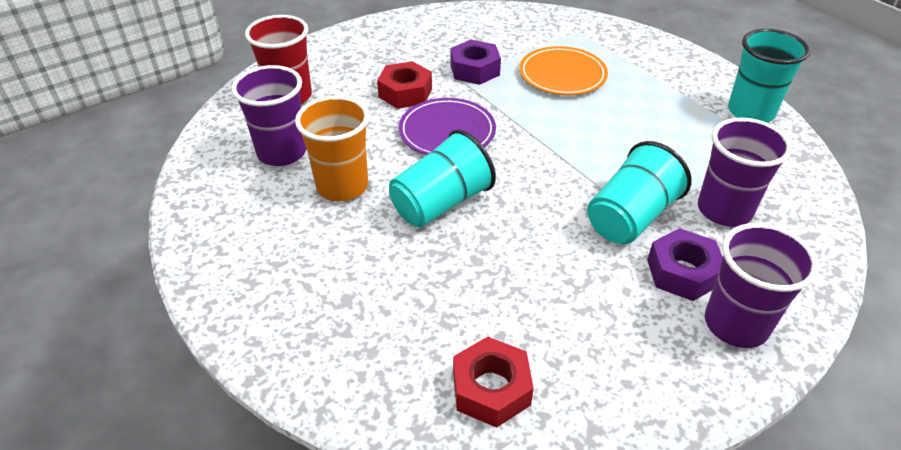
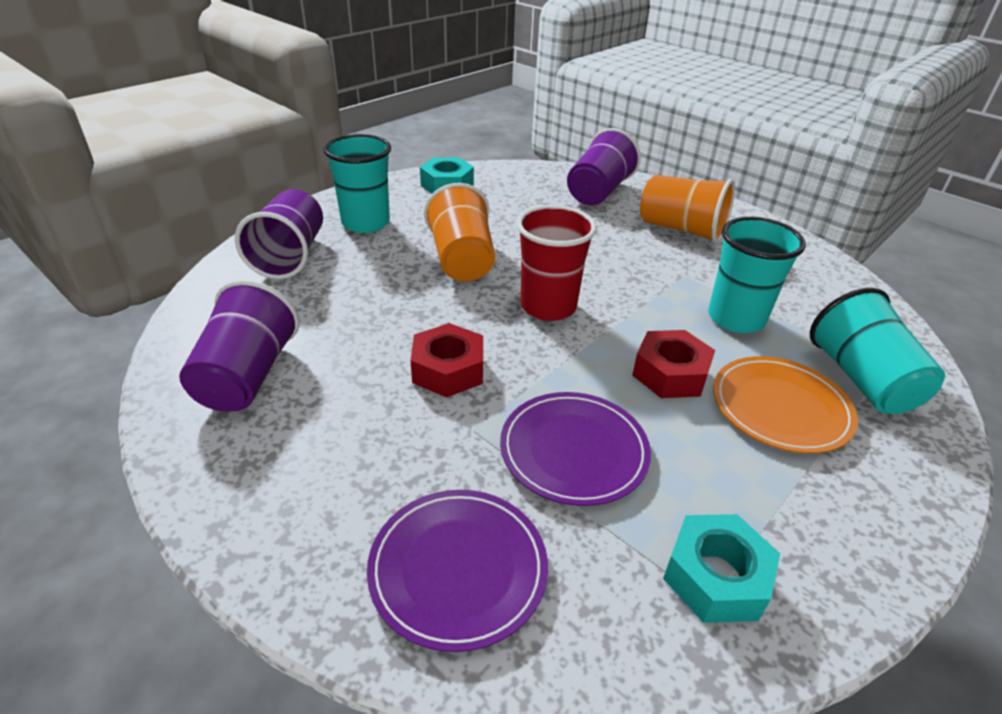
orange cup: 1 -> 2
purple nut: 2 -> 0
purple plate: 1 -> 2
turquoise nut: 0 -> 2

